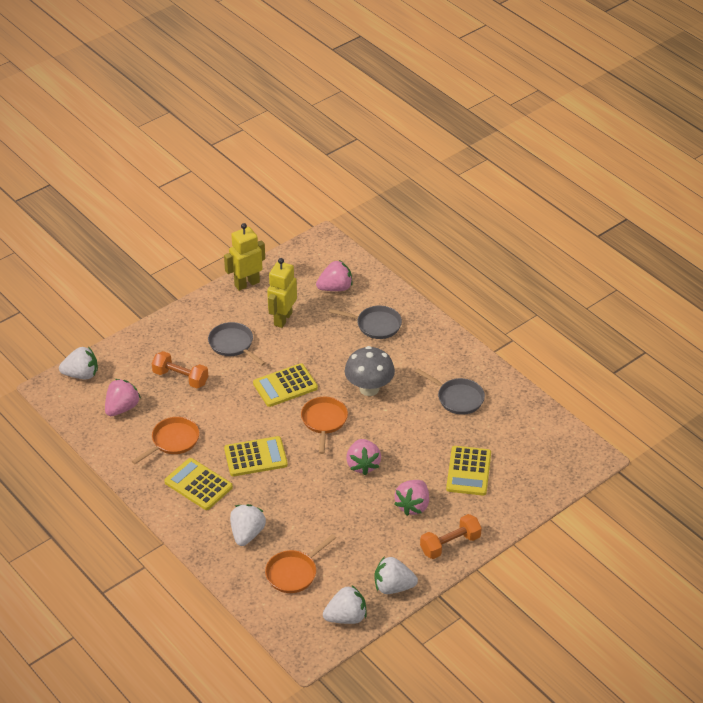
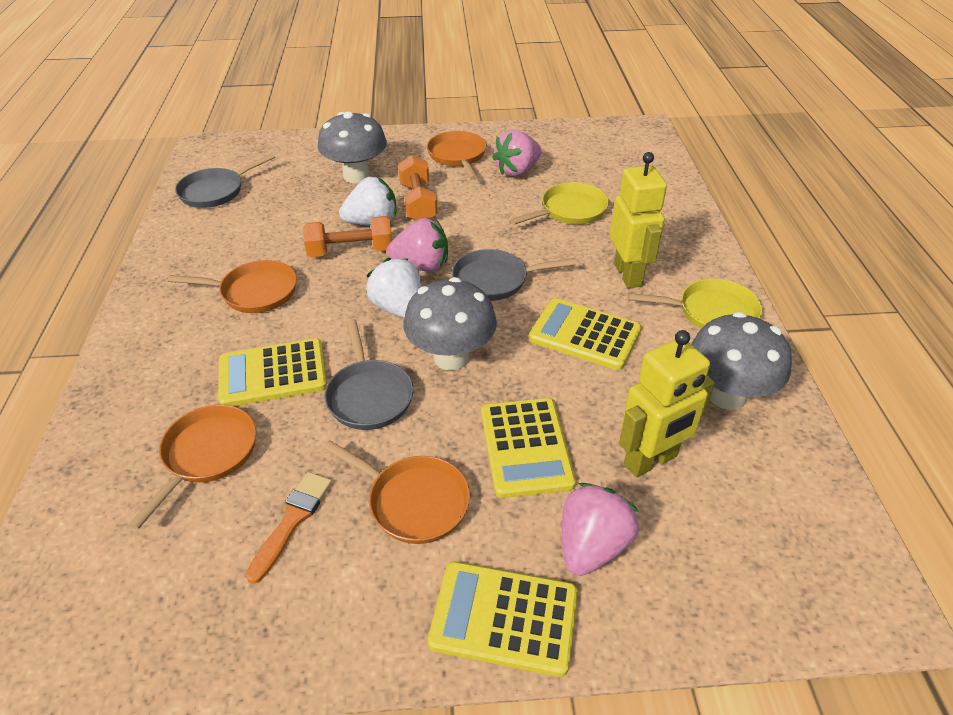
grey mushroom: 1 -> 3
orange brush: 0 -> 1
orange pan: 3 -> 4
pink strawberry: 4 -> 3
white strawberry: 4 -> 2
yellow pan: 0 -> 2

